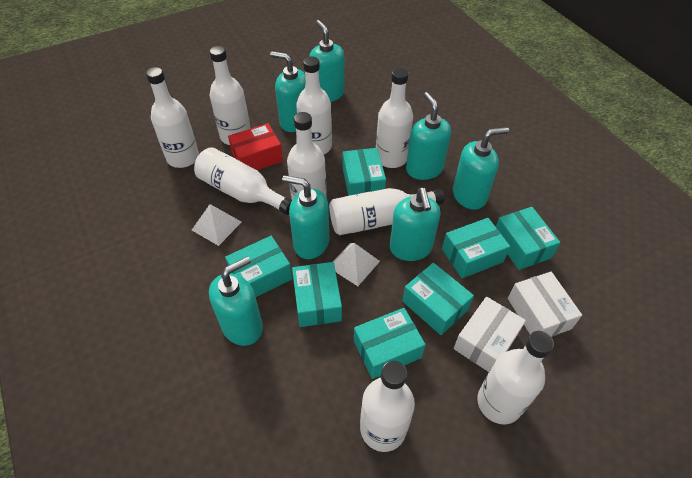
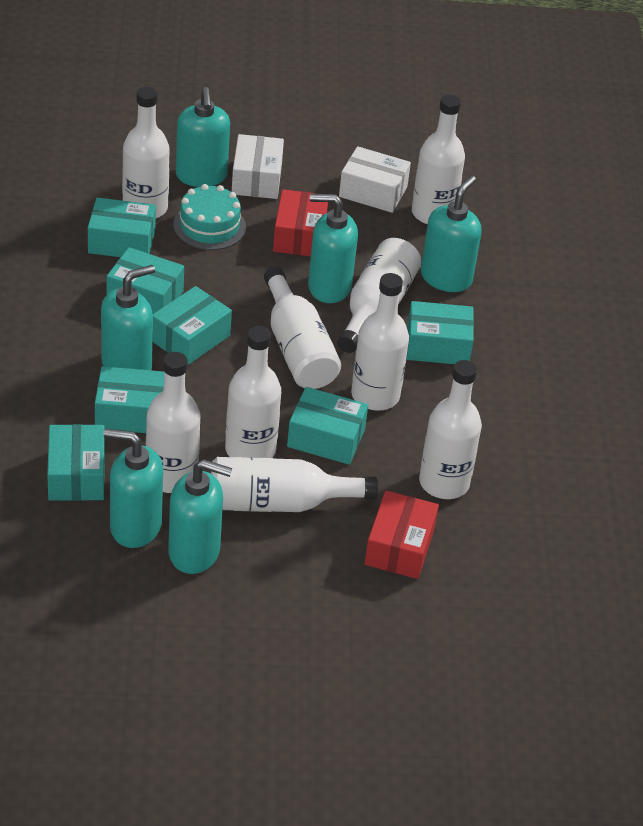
red box: 1 -> 2
turquoise cake: 0 -> 1
turquoise soap dispenser: 7 -> 6
white pyramid: 2 -> 0

